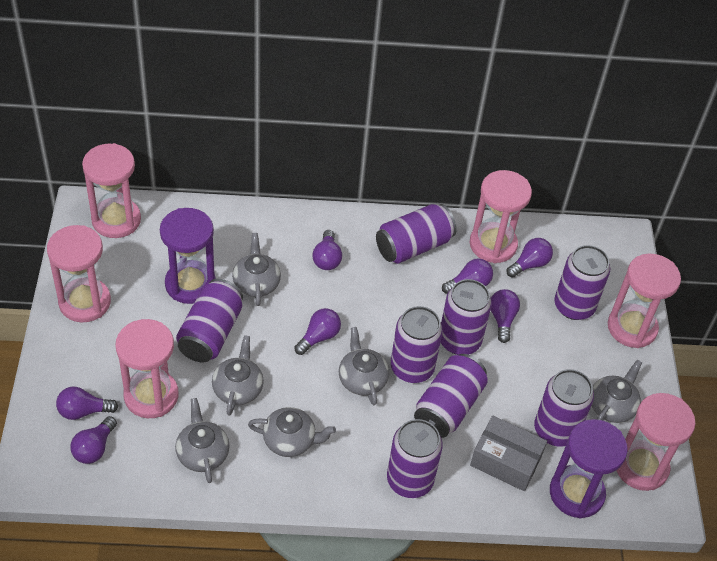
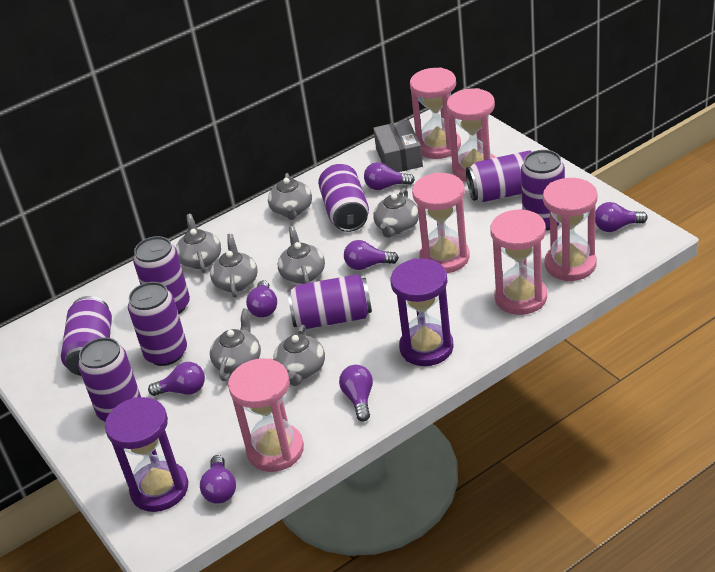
grey teapot: 6 -> 7

